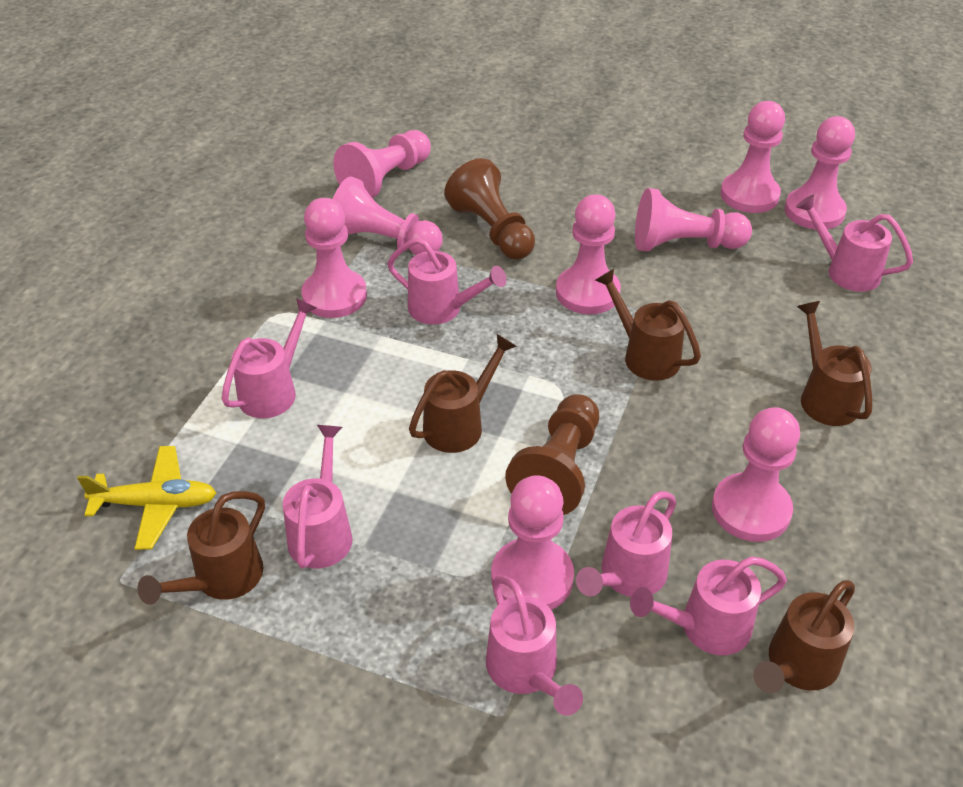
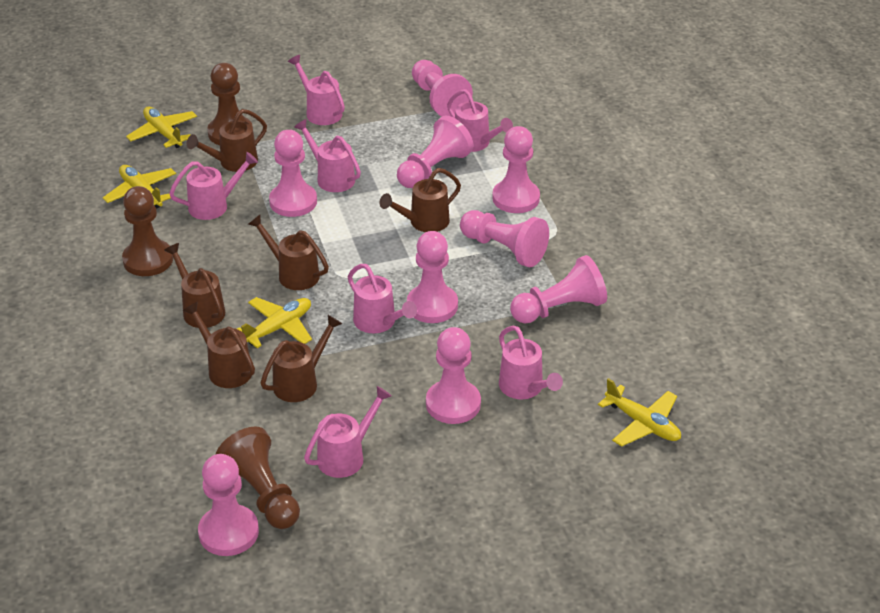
brown pawn: 2 -> 3
brown watering can: 5 -> 6
yellow plane: 1 -> 4

